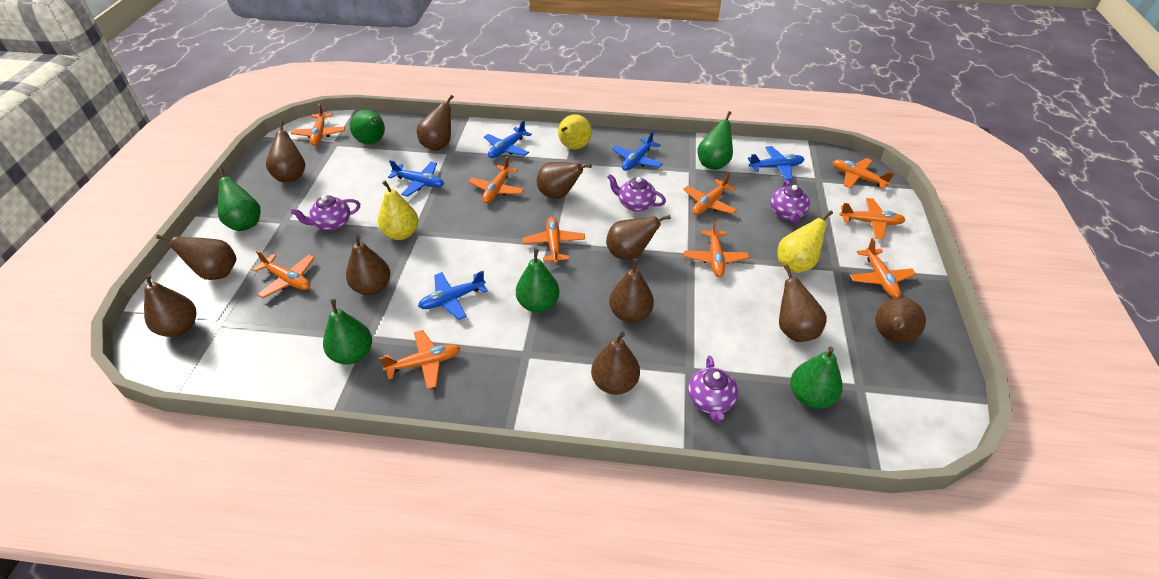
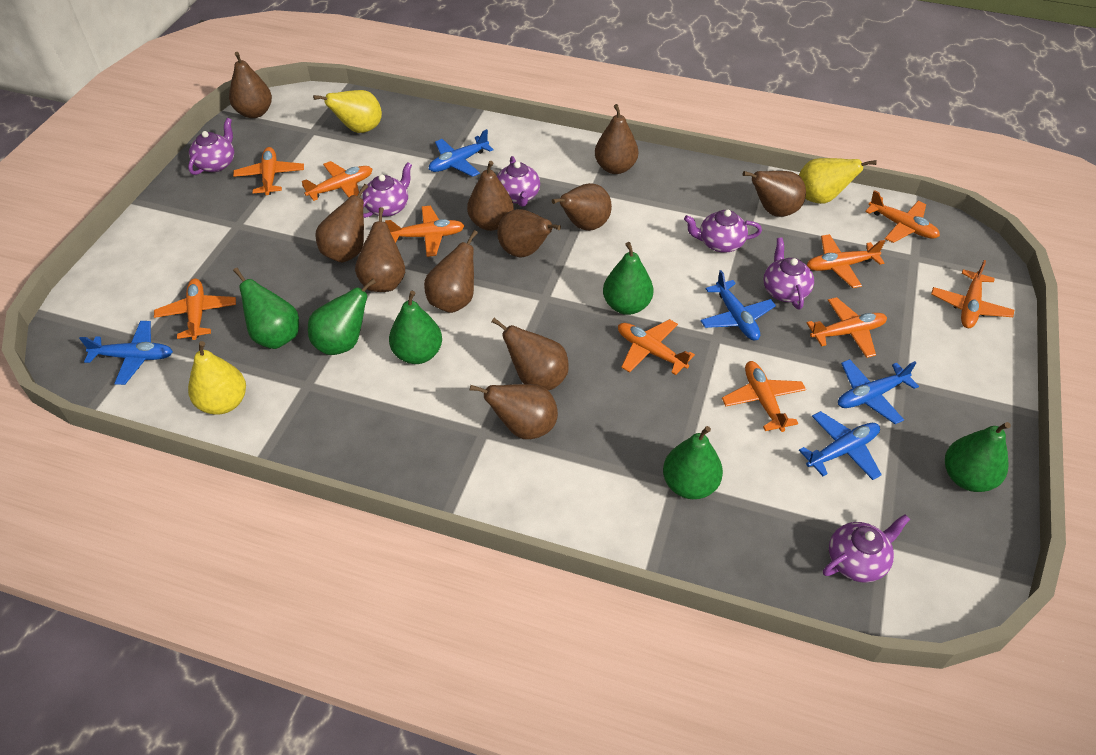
purple teapot: 4 -> 6

